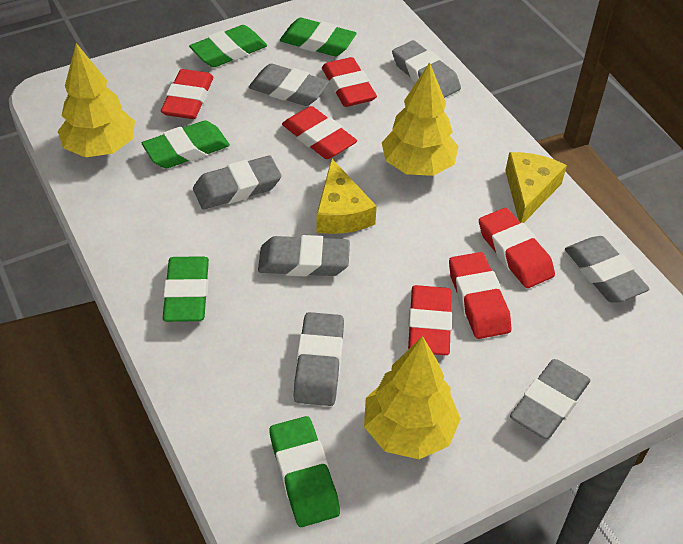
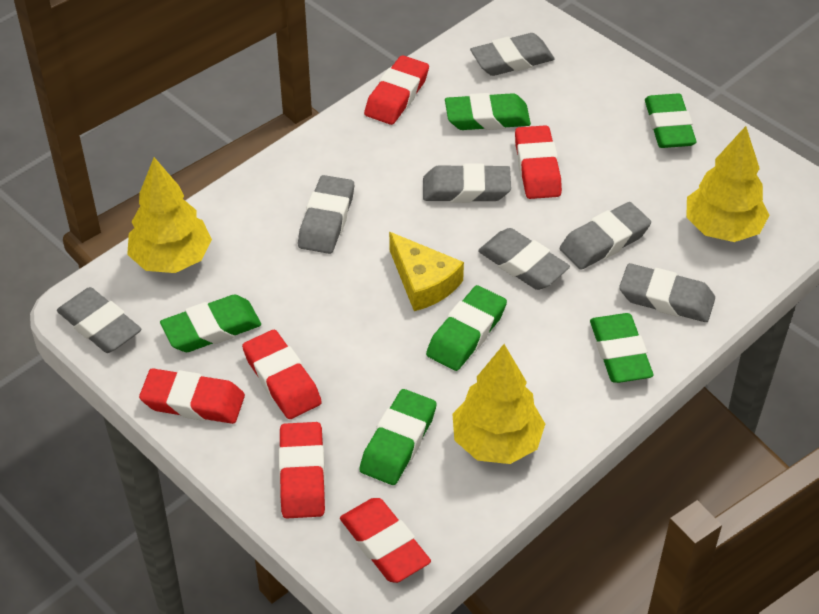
green eraser: 5 -> 6
yellow cheese: 2 -> 1

